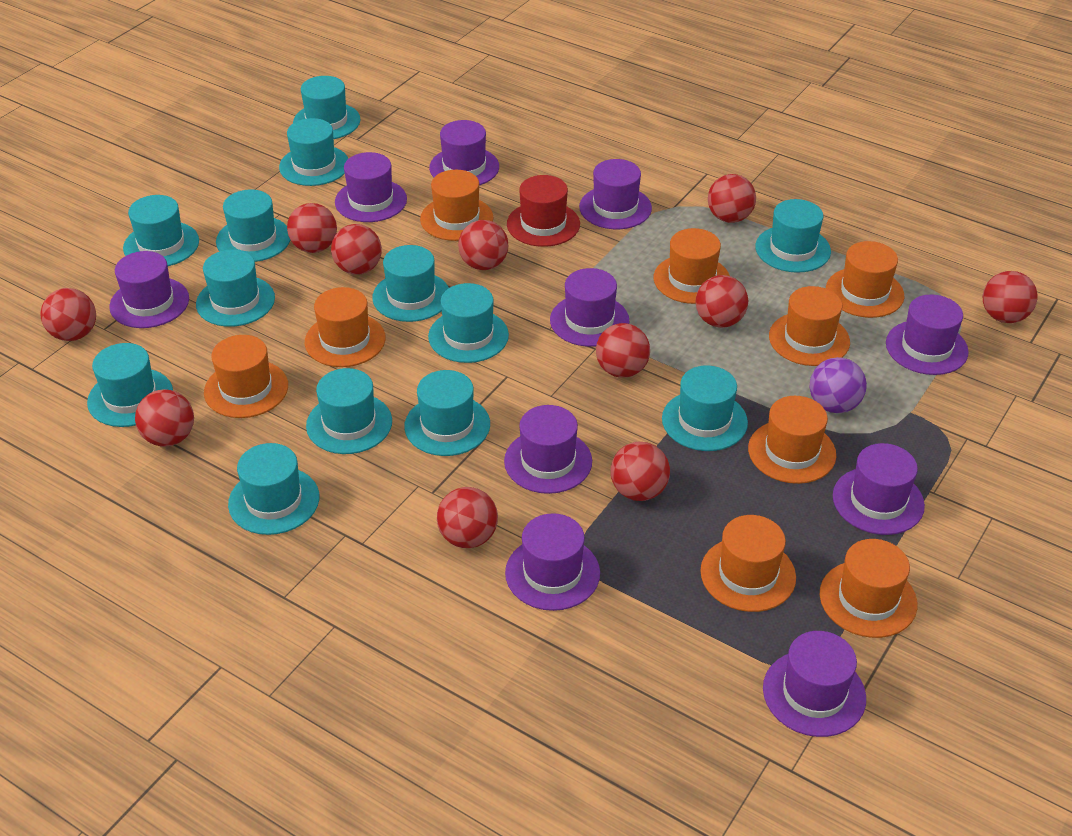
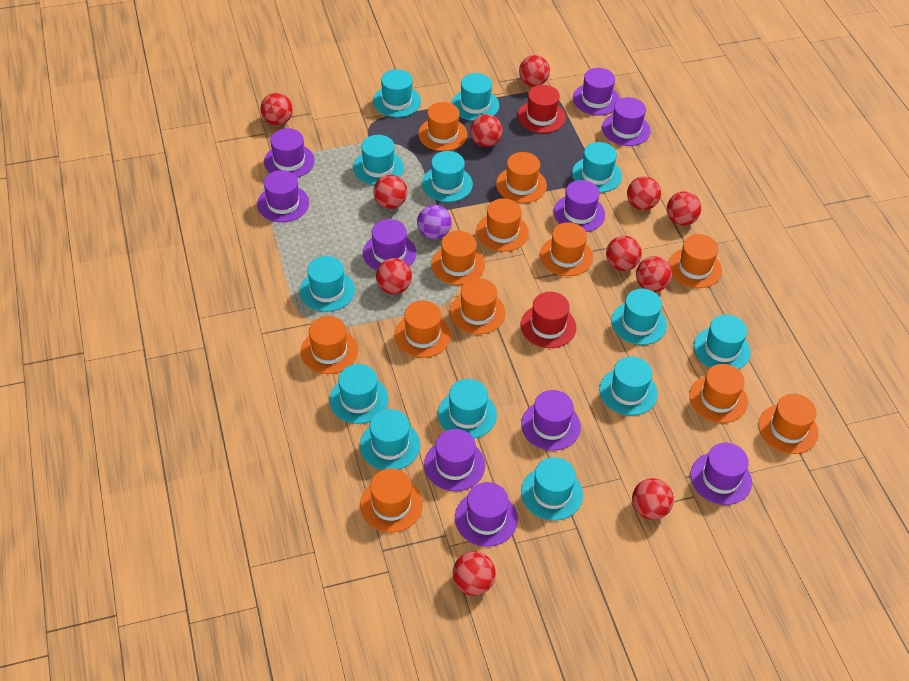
orange hat: 9 -> 12
red hat: 1 -> 2

